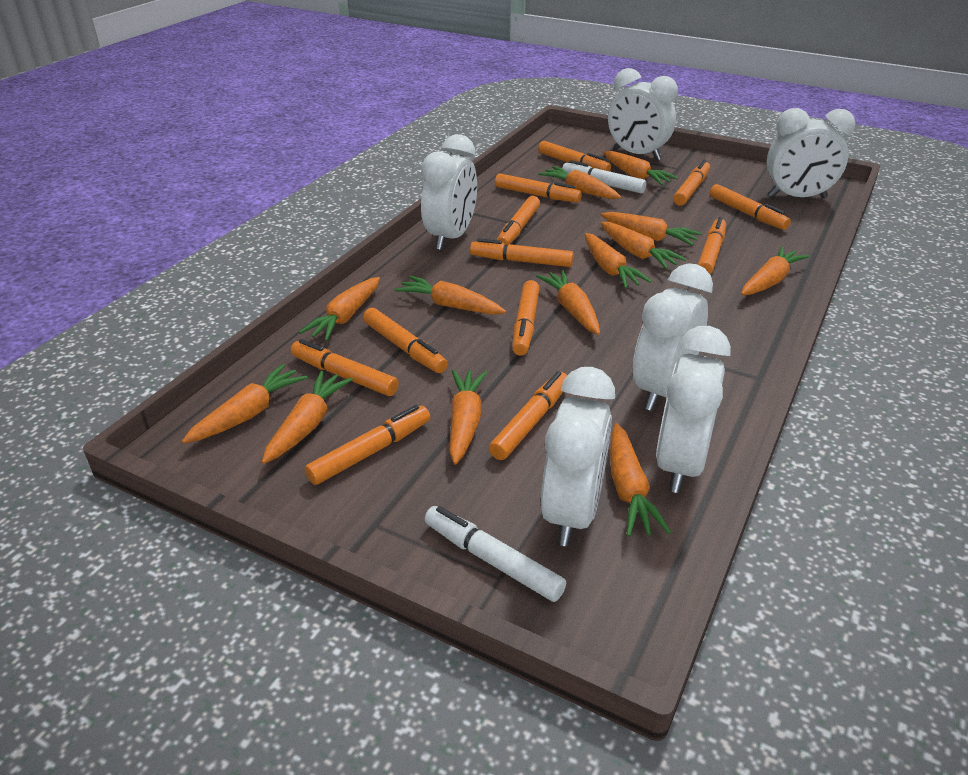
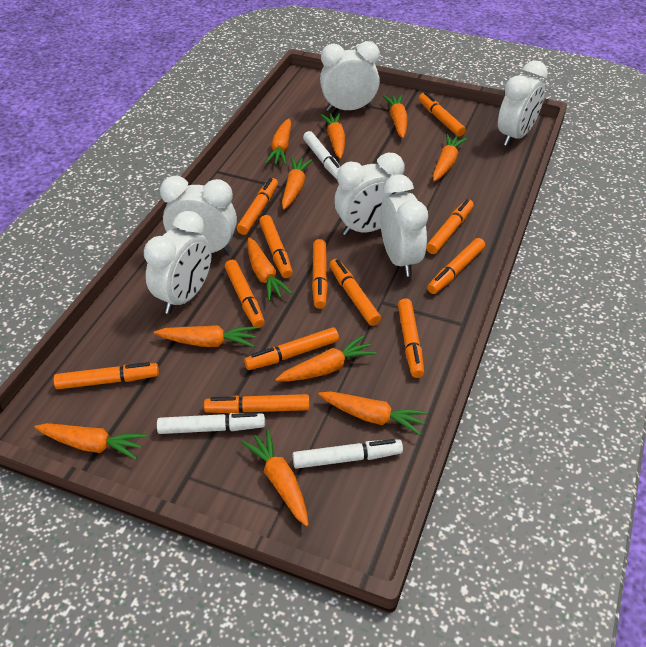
orange carrot: 13 -> 11
white marker: 2 -> 3

